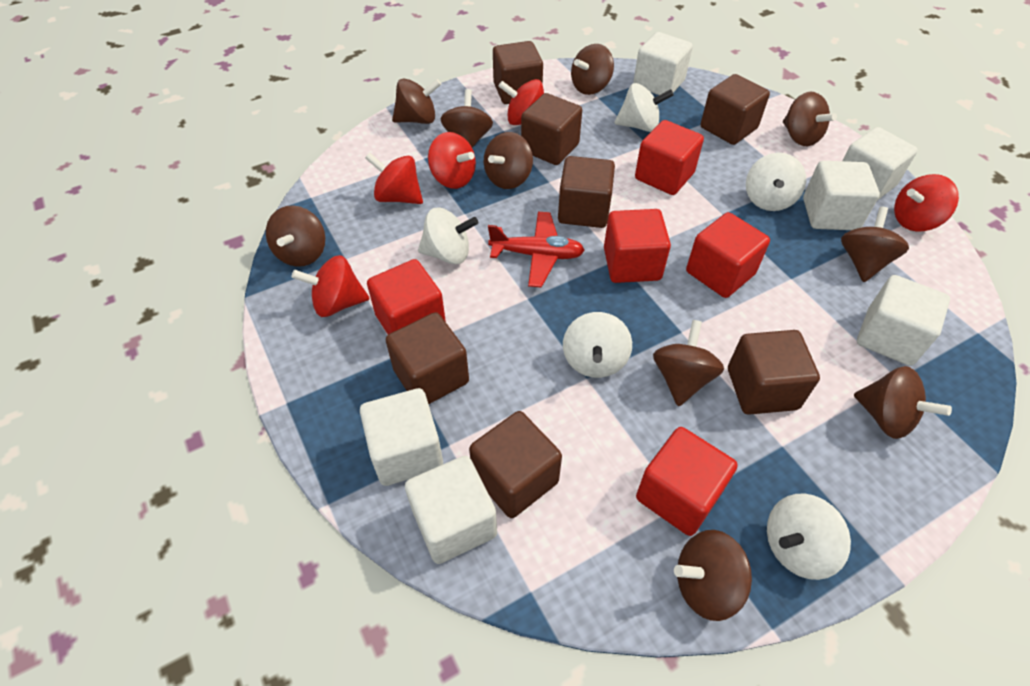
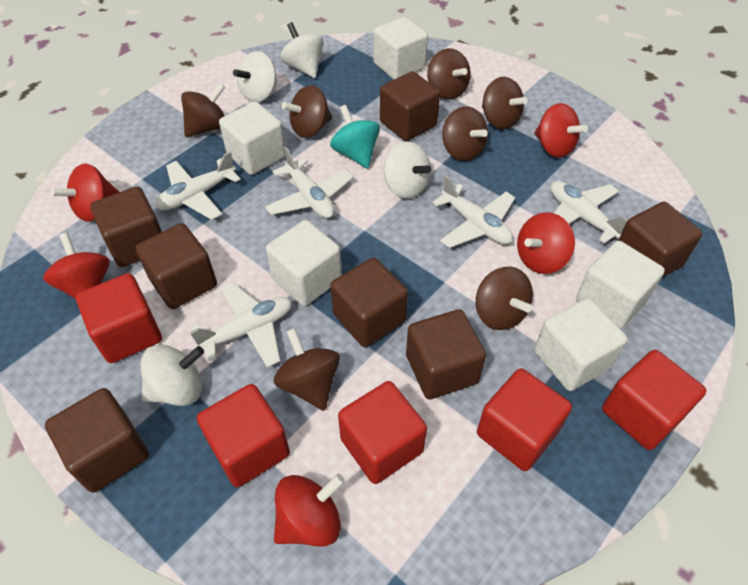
brown spinning top: 10 -> 7
red plane: 1 -> 0
turquoise spinning top: 0 -> 1
white cube: 6 -> 5
white plane: 0 -> 5
white spinning top: 5 -> 4

